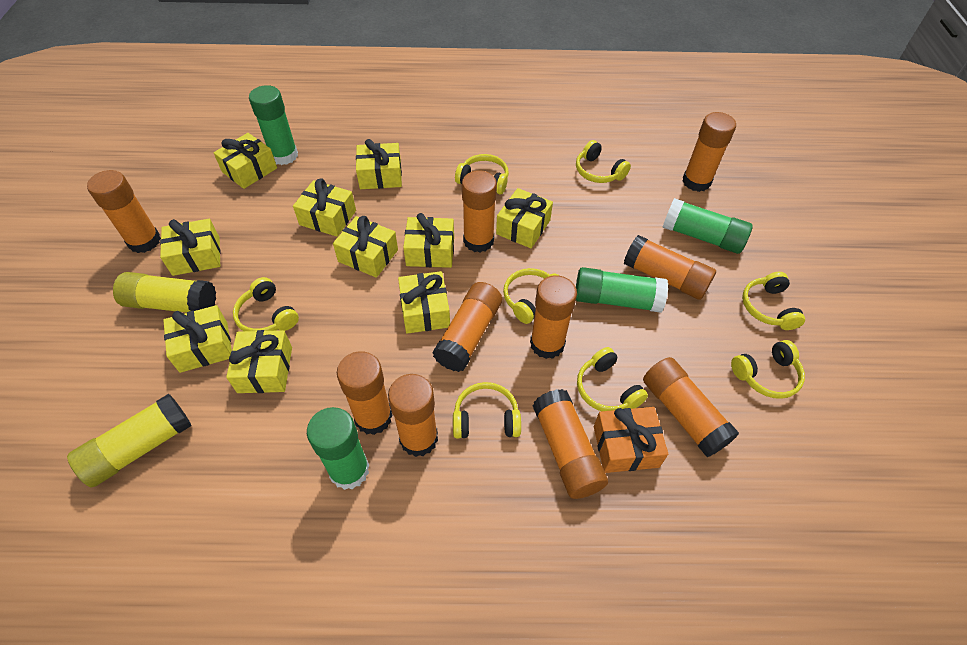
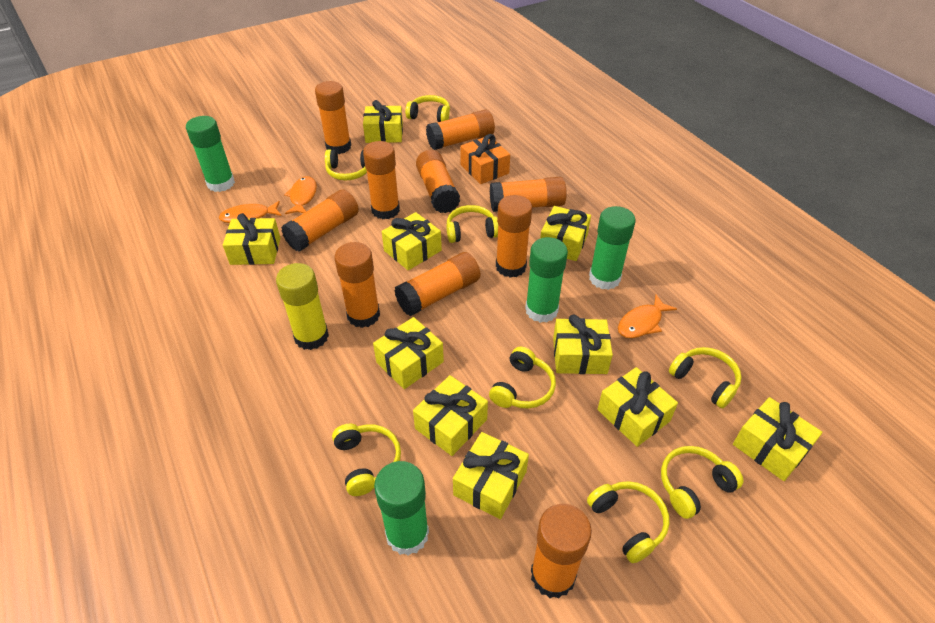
orange fish: 0 -> 3
yellow glue stick: 2 -> 1

